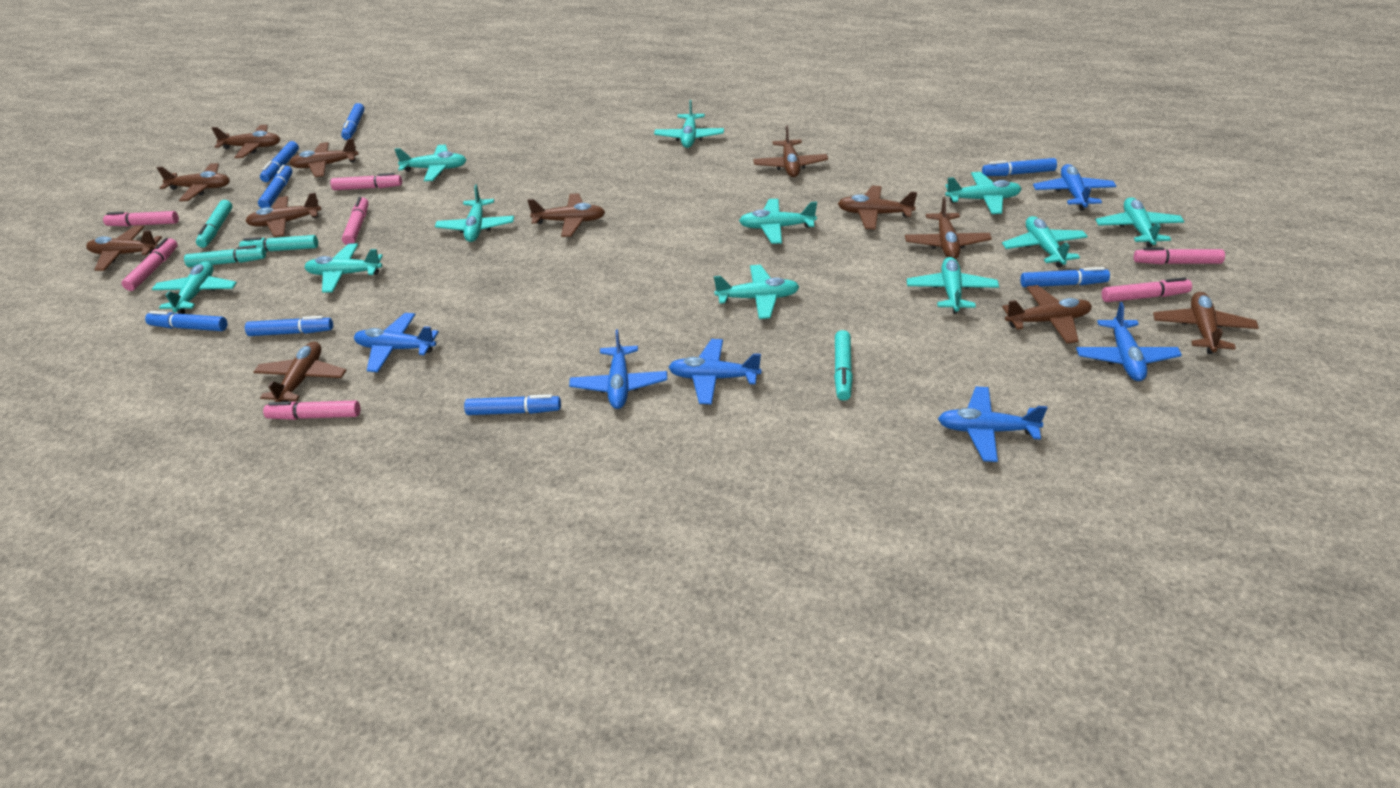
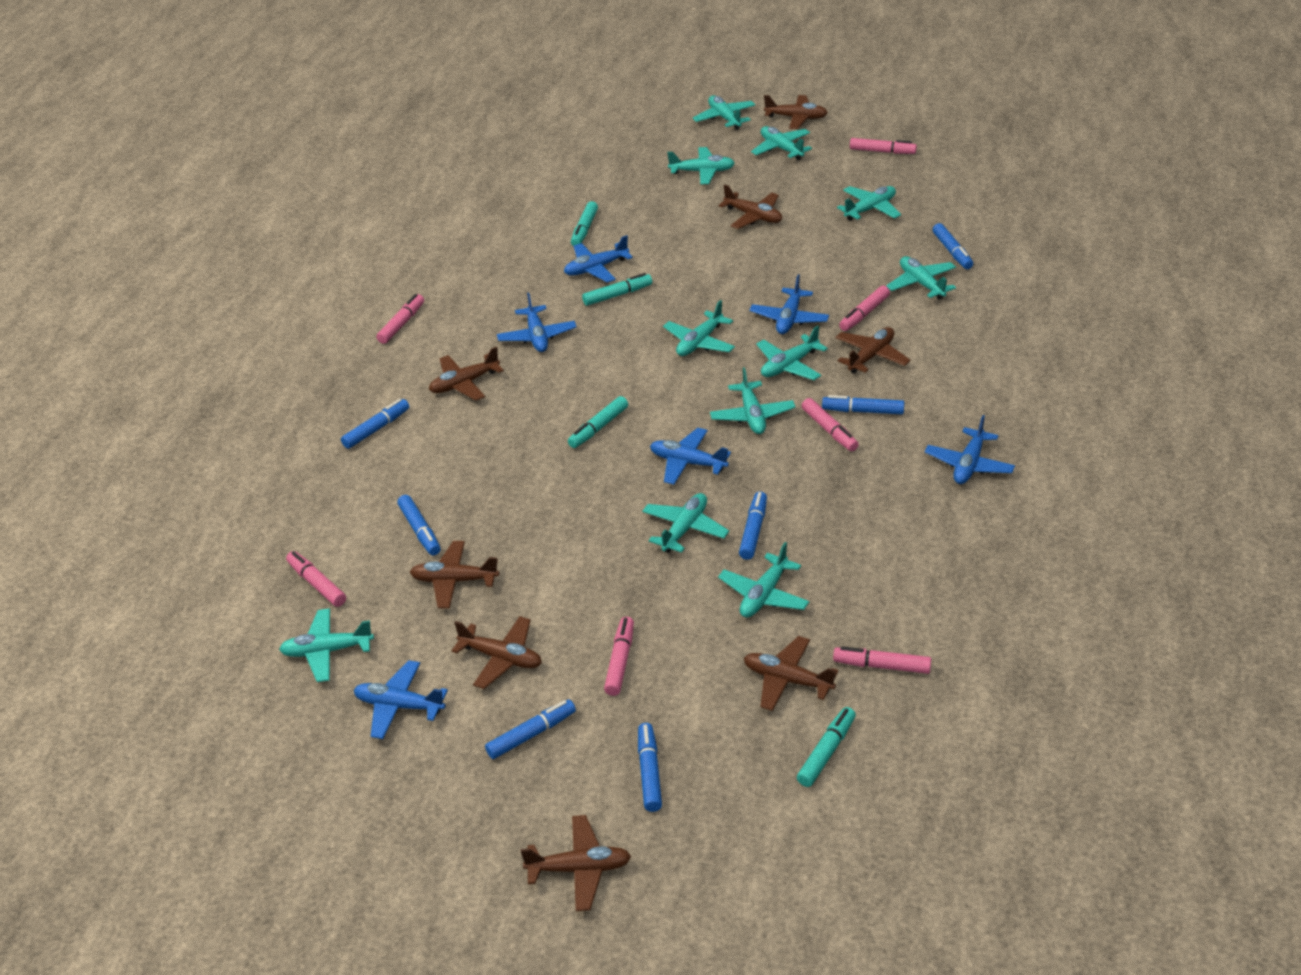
blue marker: 8 -> 7
brown plane: 12 -> 8

